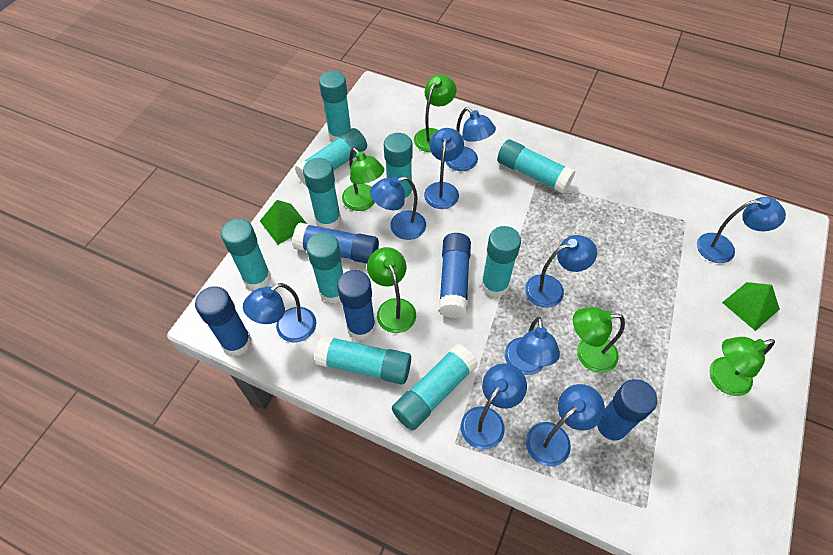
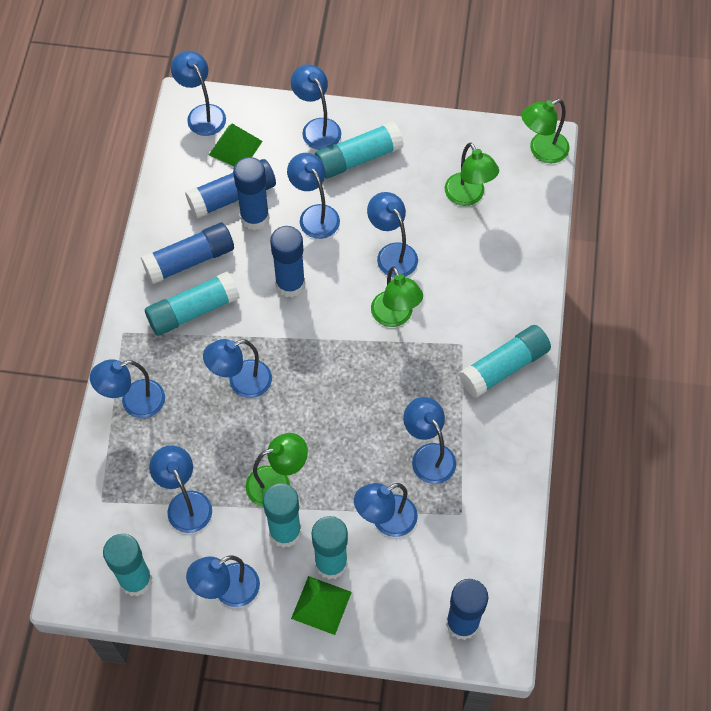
blue lamp: 9 -> 10
green lamp: 5 -> 4
turquoise glue stick: 10 -> 6

